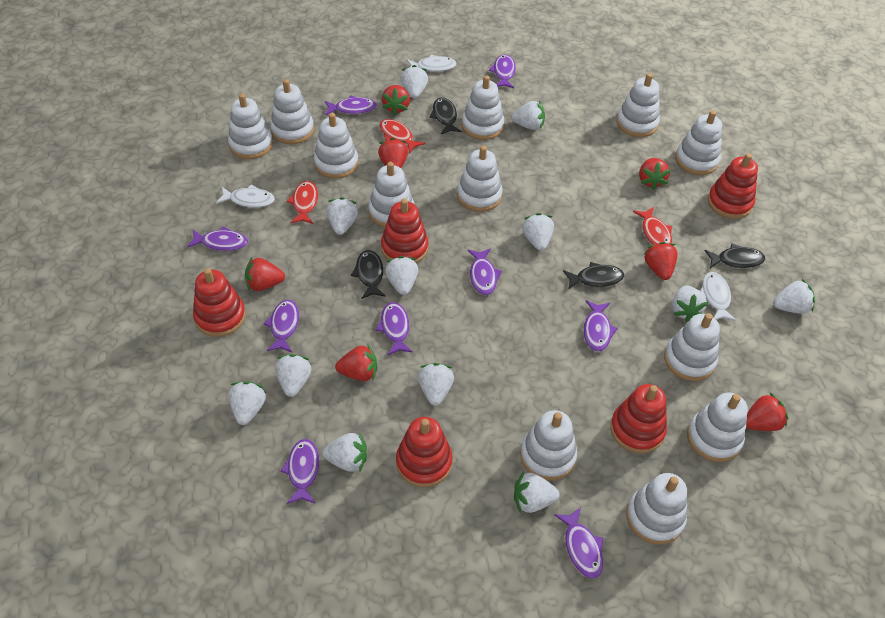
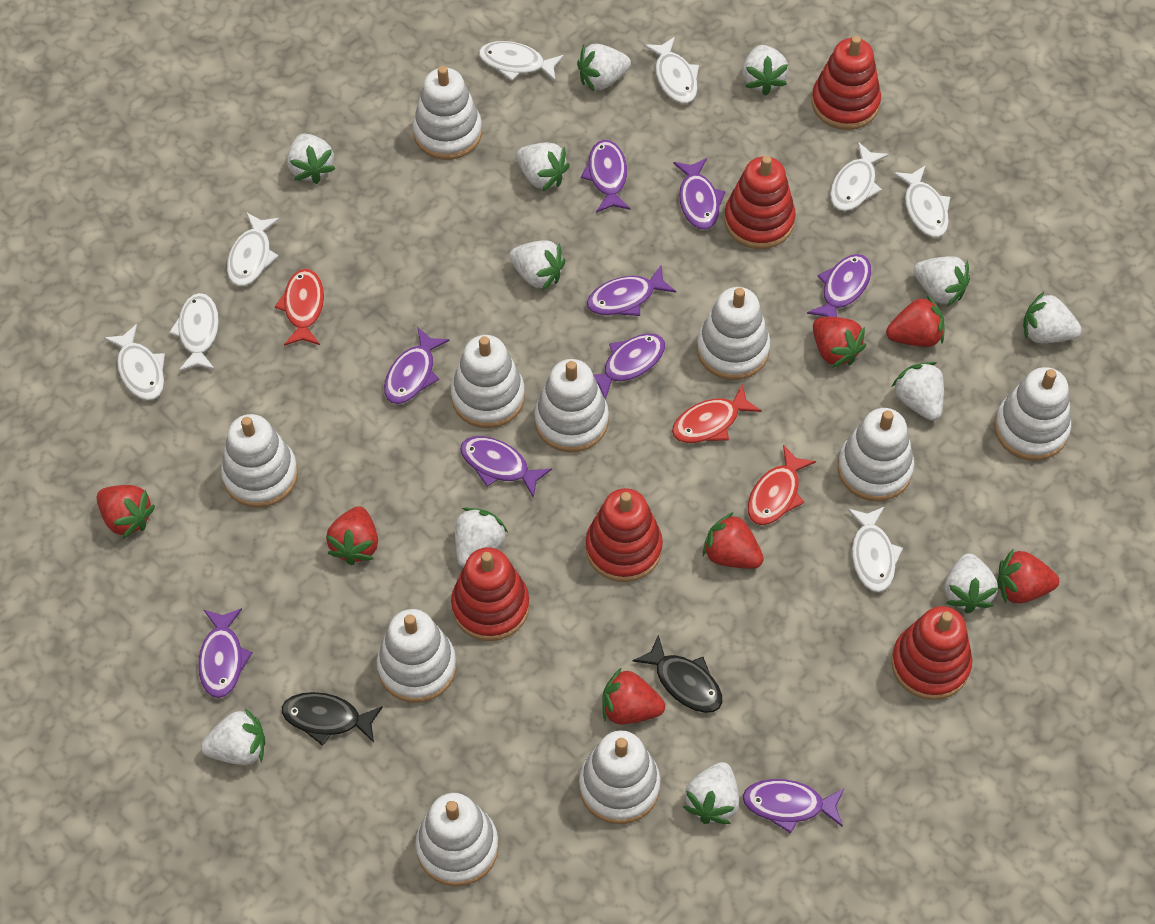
black fish: 4 -> 2
white fish: 3 -> 8
white stacking toy: 12 -> 10

